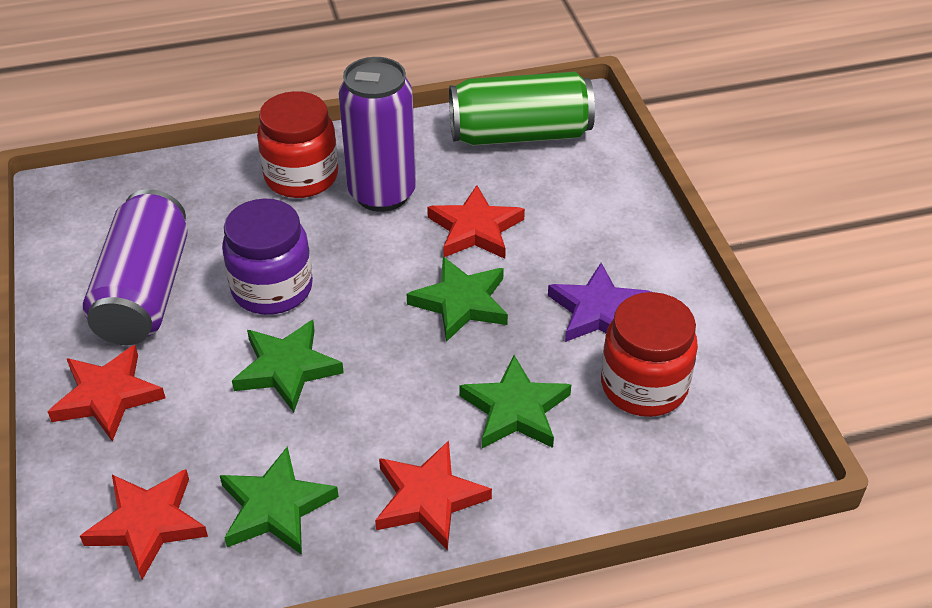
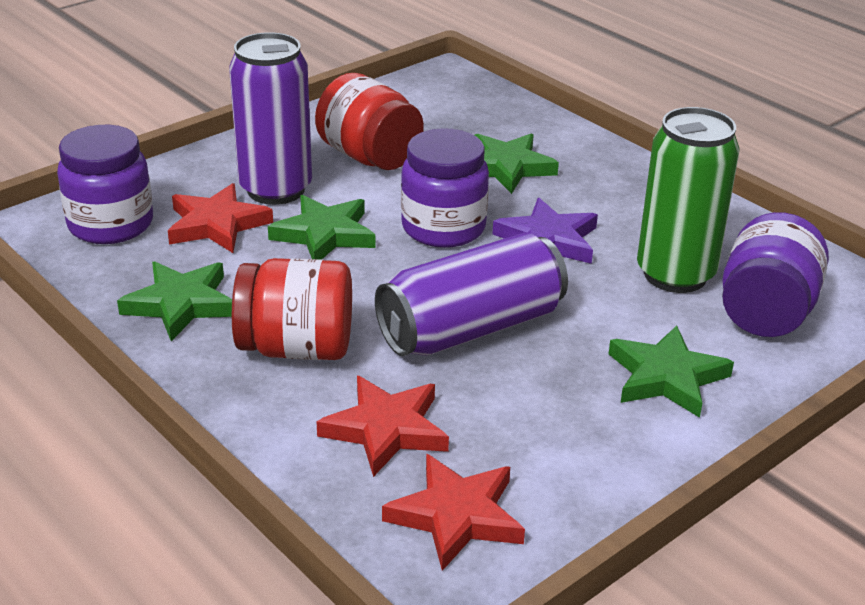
purple jar: 1 -> 3
red star: 4 -> 3

